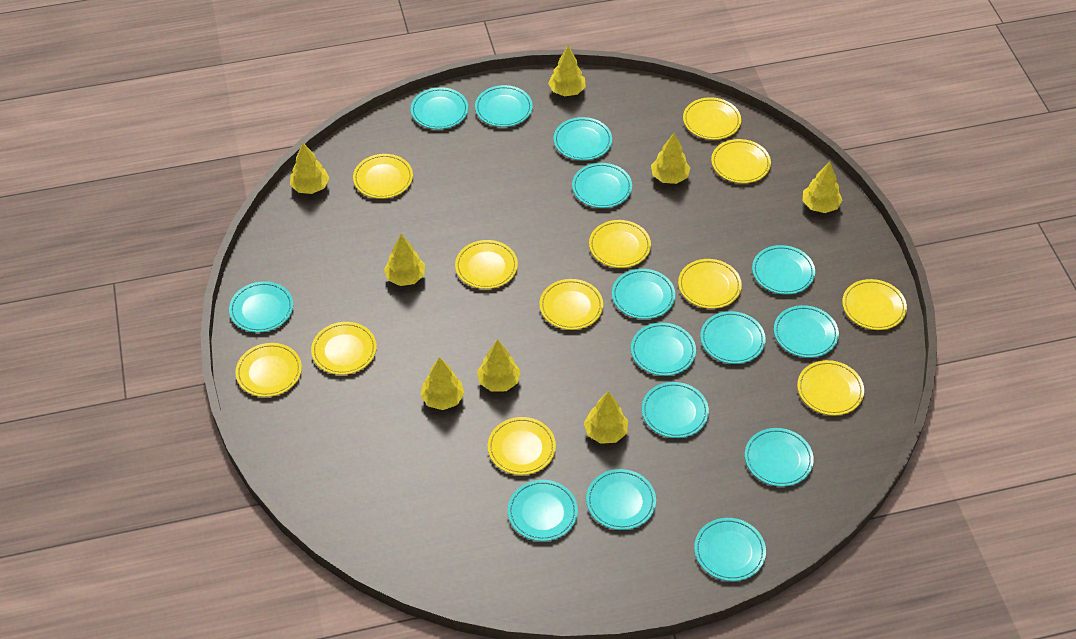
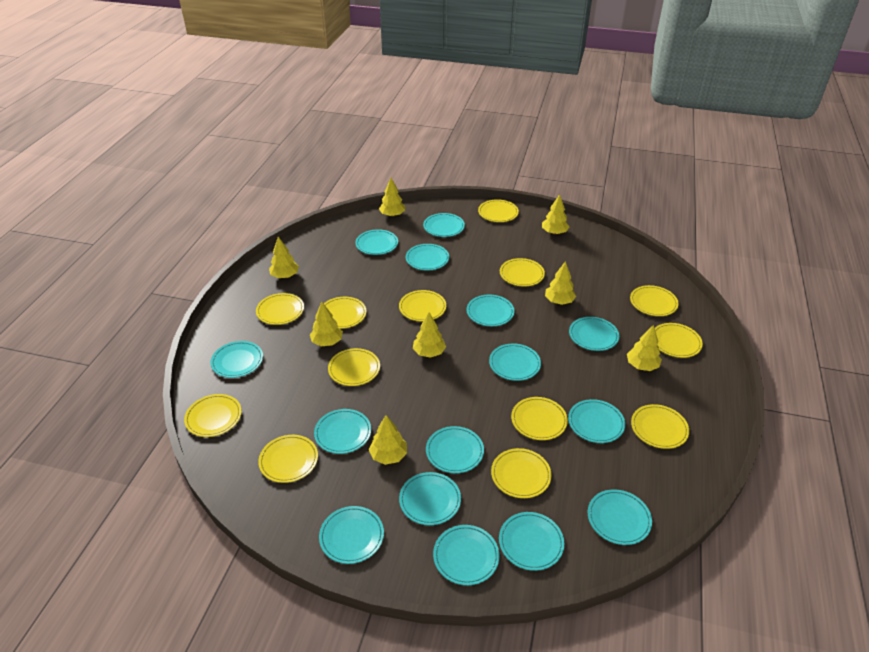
yellow plate: 12 -> 13

